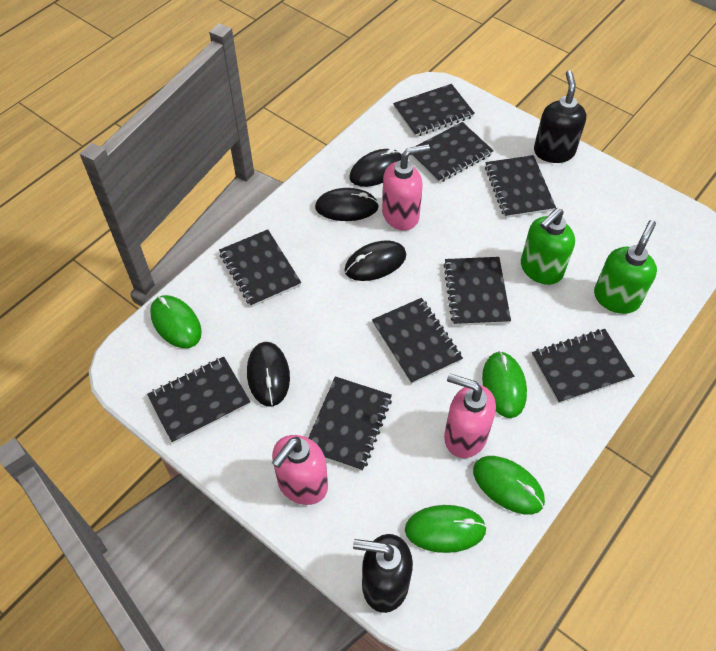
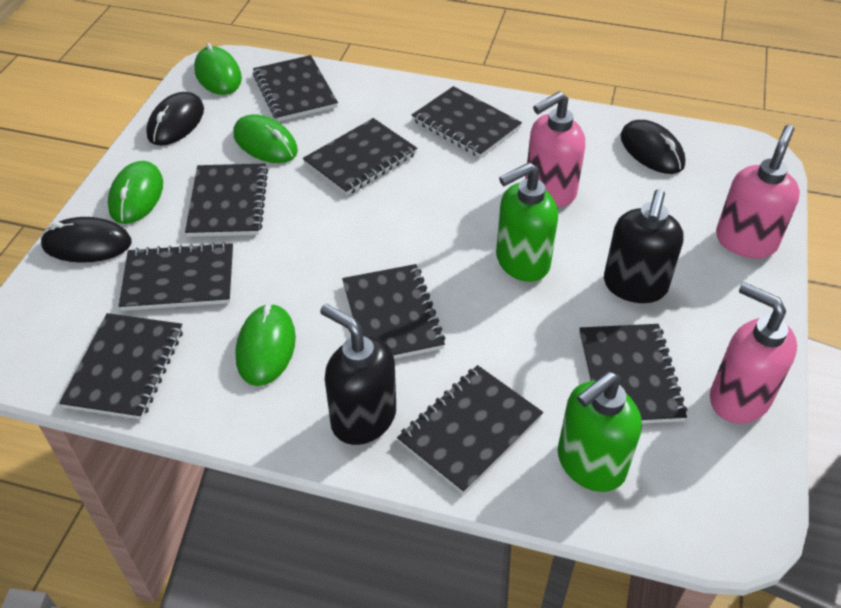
black mouse: 4 -> 3

